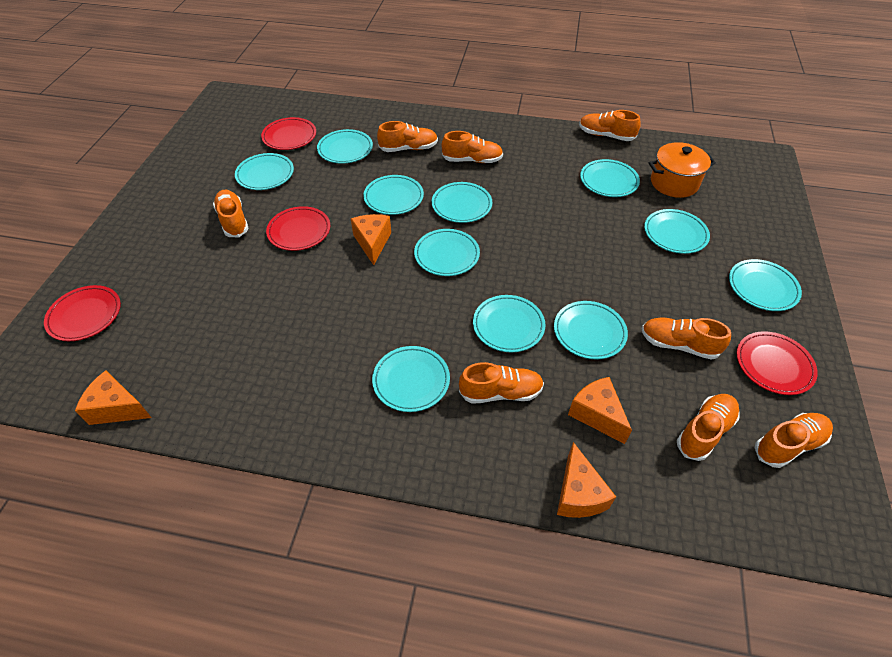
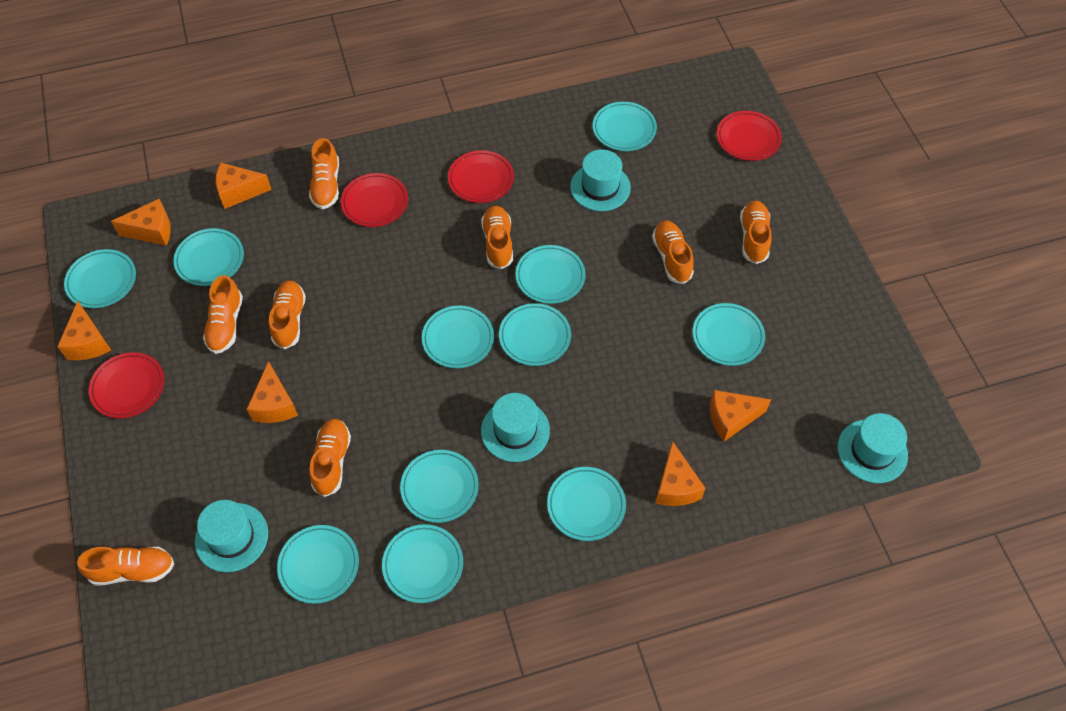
orange cheese: 4 -> 6
orange pot: 1 -> 0
turquoise hat: 0 -> 4

